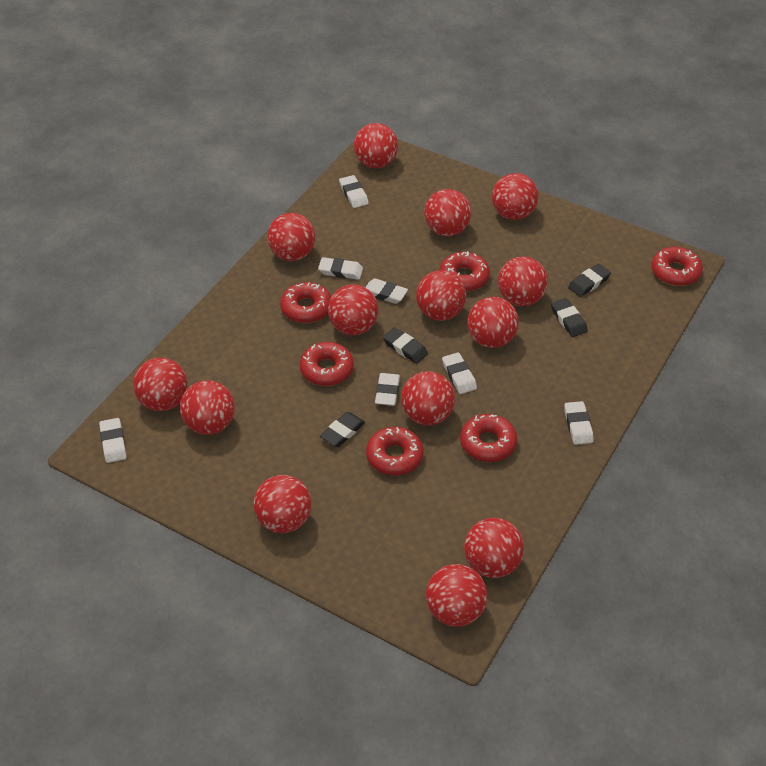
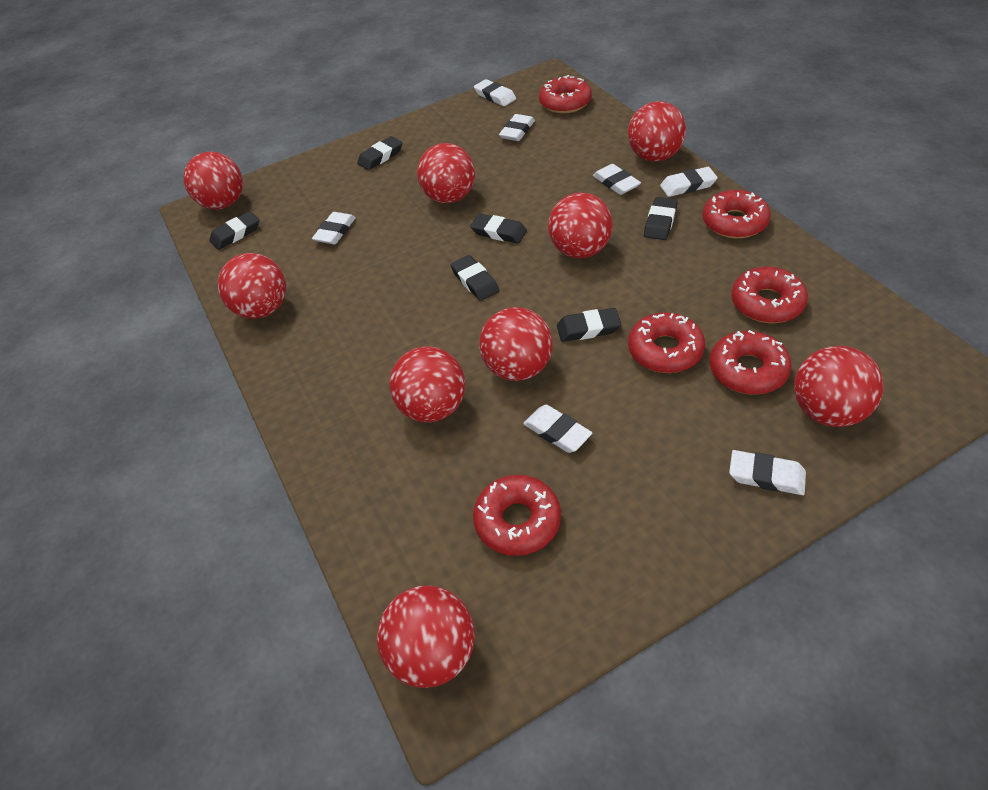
black eraser: 4 -> 6
red ball: 14 -> 9

